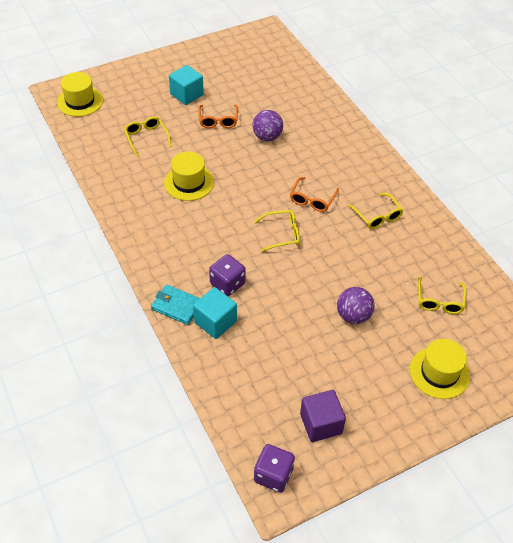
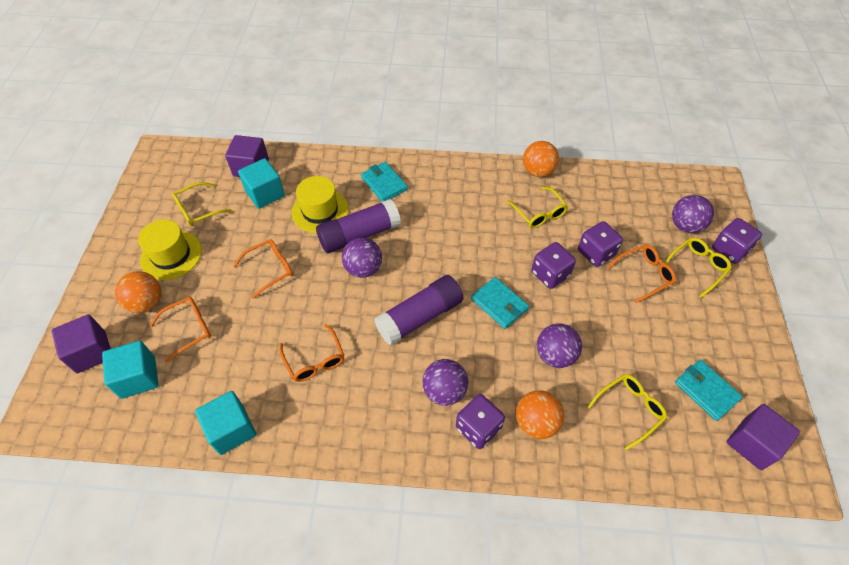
orange ball: 0 -> 3
orange glasses: 2 -> 4
purple ball: 2 -> 4
purple cube: 1 -> 3
purple dice: 2 -> 4
purple glue stick: 0 -> 2
turquoise cube: 2 -> 3
turquoise wallet: 1 -> 3
yellow hat: 3 -> 2

